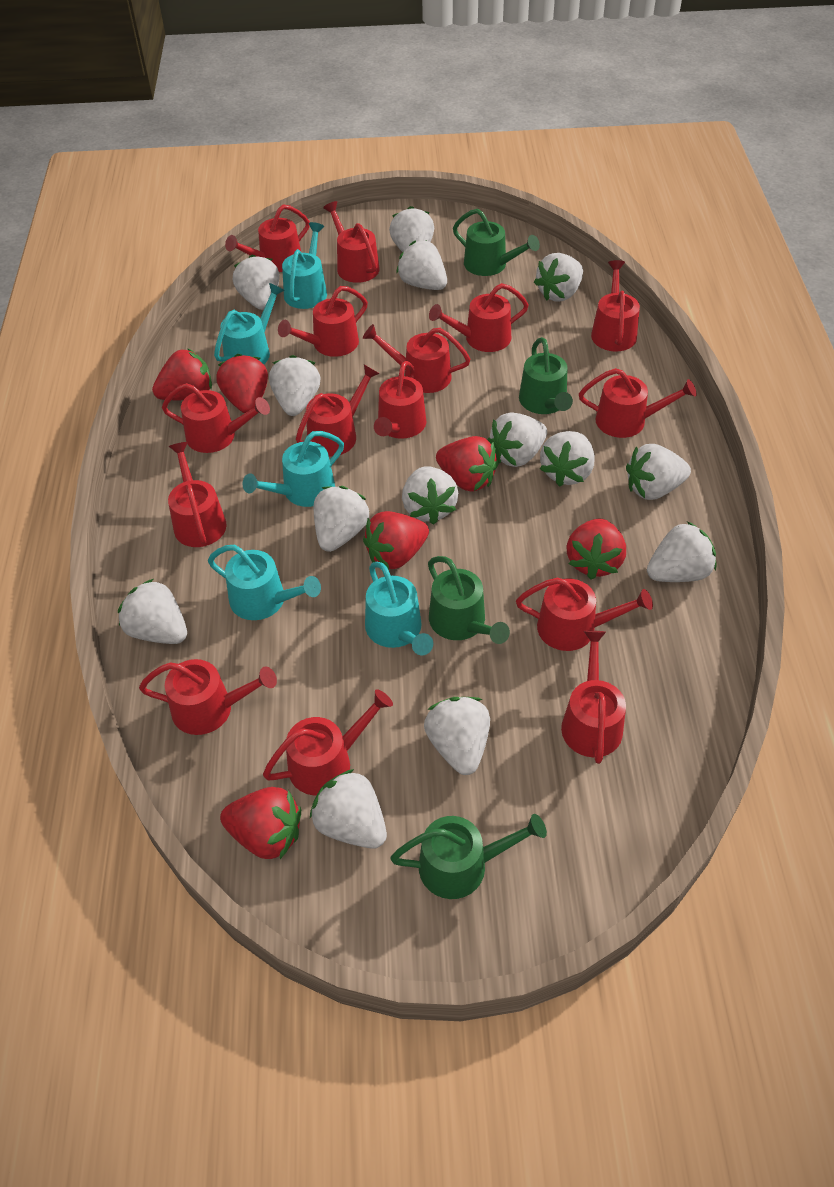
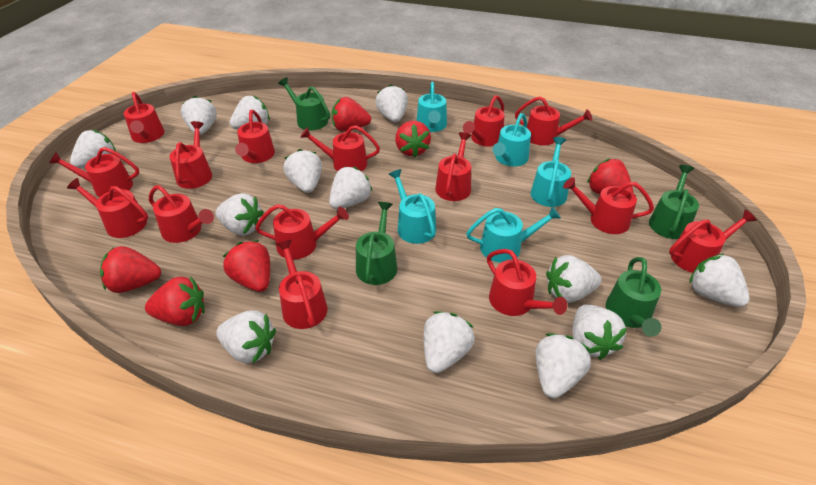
white strawberry: 14 -> 13

